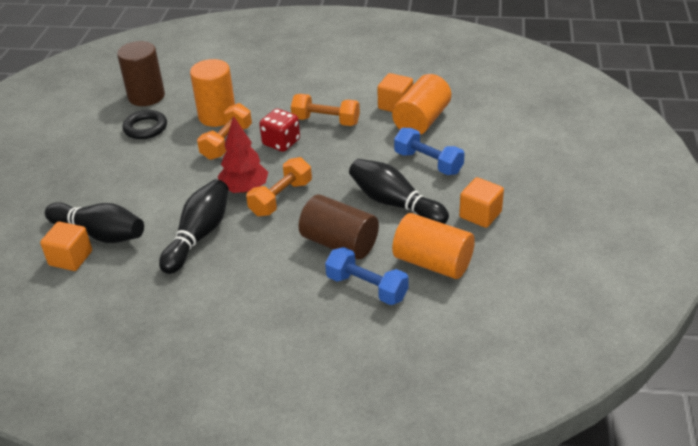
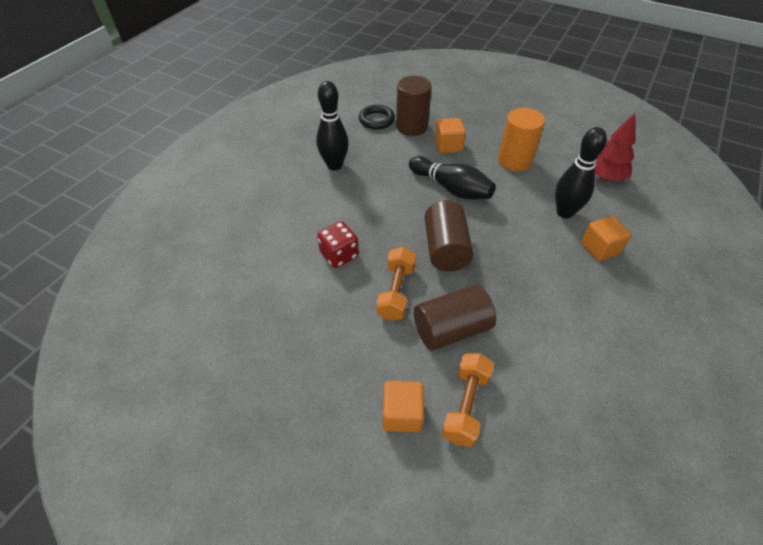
blue dumbbell: 2 -> 0
brown cylinder: 2 -> 3
orange cylinder: 3 -> 1
orange dumbbell: 3 -> 2

